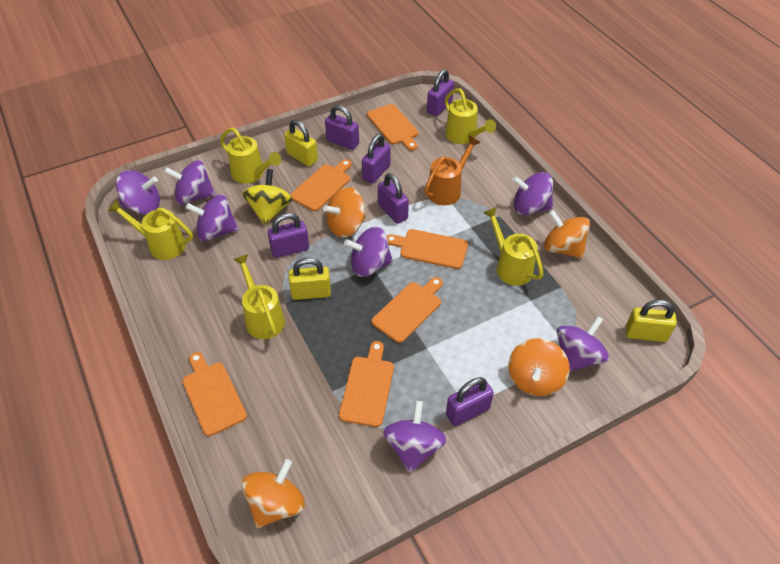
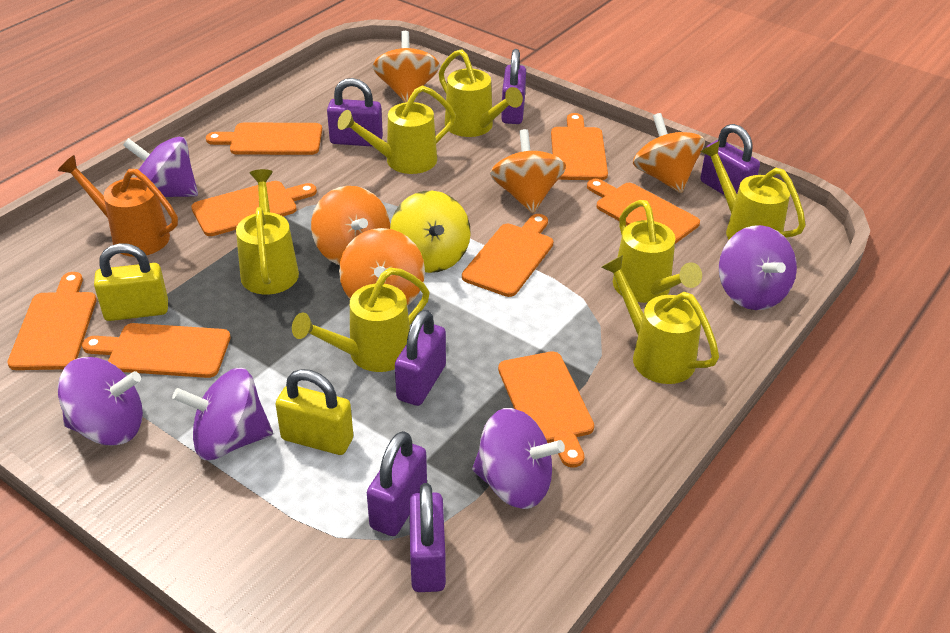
orange cutting board: 6 -> 8
orange spinning top: 4 -> 5
purple spinning top: 7 -> 5
yellow padlock: 3 -> 2
yellow watering can: 5 -> 7

